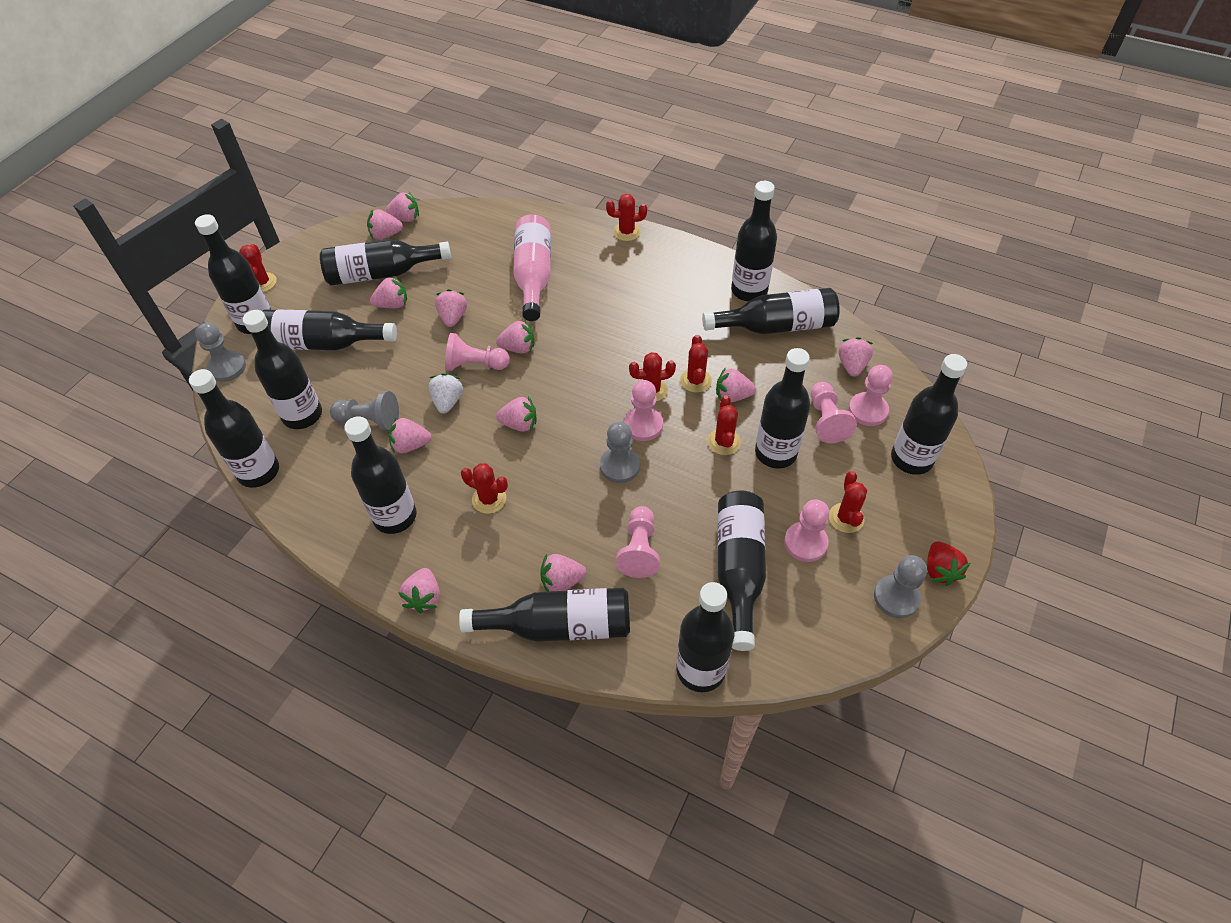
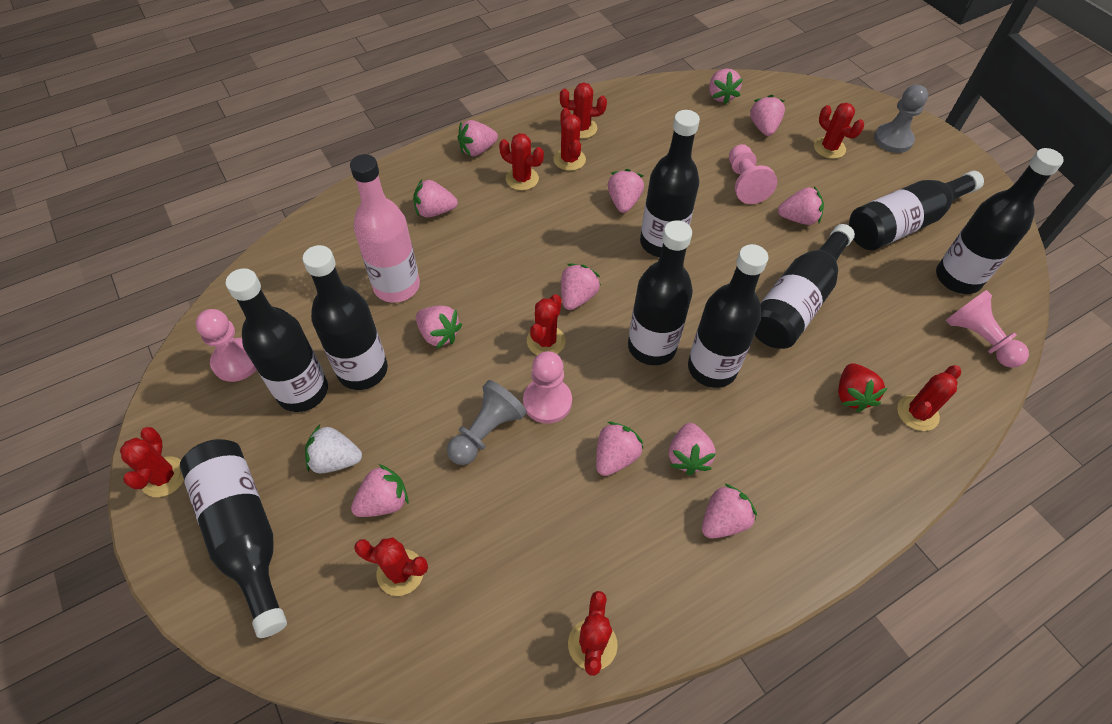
black bottle: 13 -> 9
grey pawn: 4 -> 2
pink pawn: 6 -> 4
pink strawberry: 11 -> 12
red cactus: 7 -> 9

